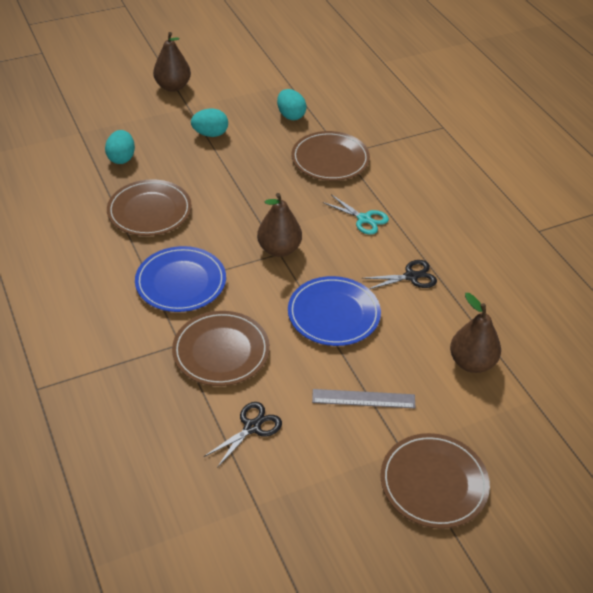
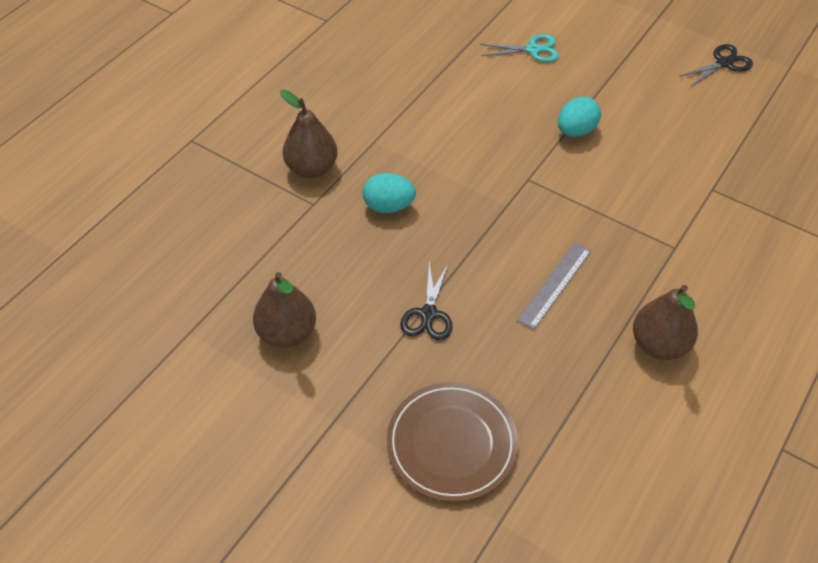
blue plate: 2 -> 0
brown plate: 4 -> 1
turquoise egg: 3 -> 2

